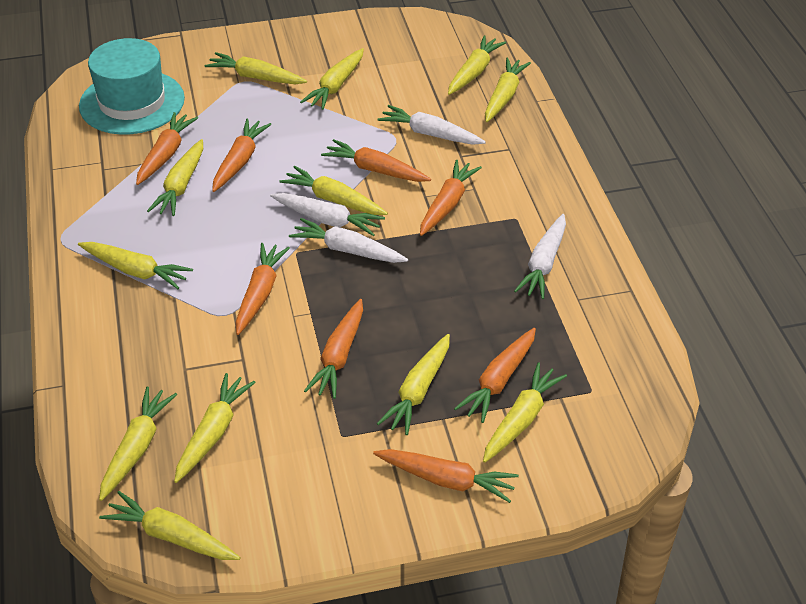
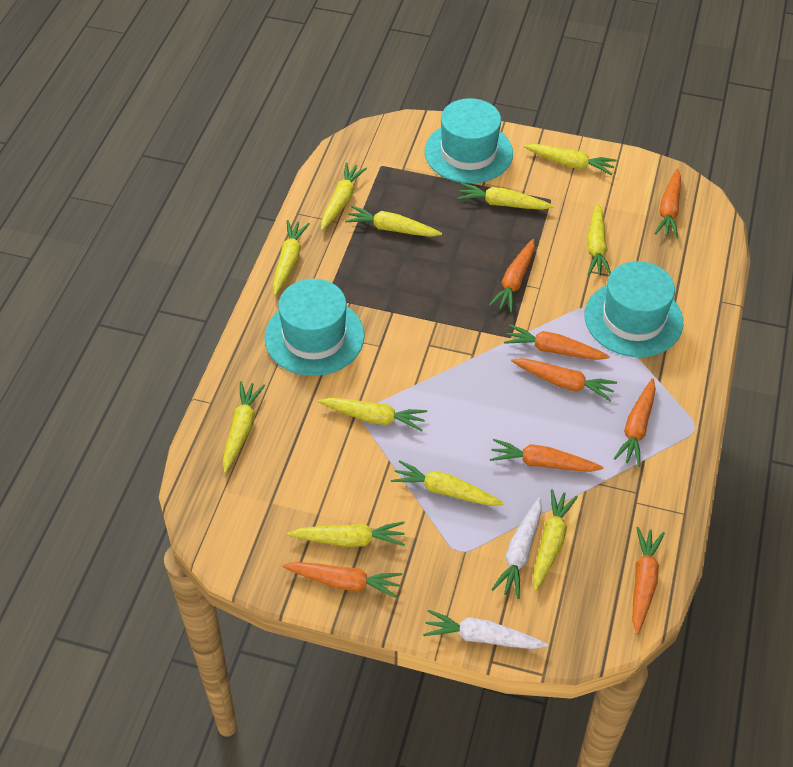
turquoise hat: 1 -> 3
white carrot: 4 -> 2
yellow carrot: 12 -> 11

